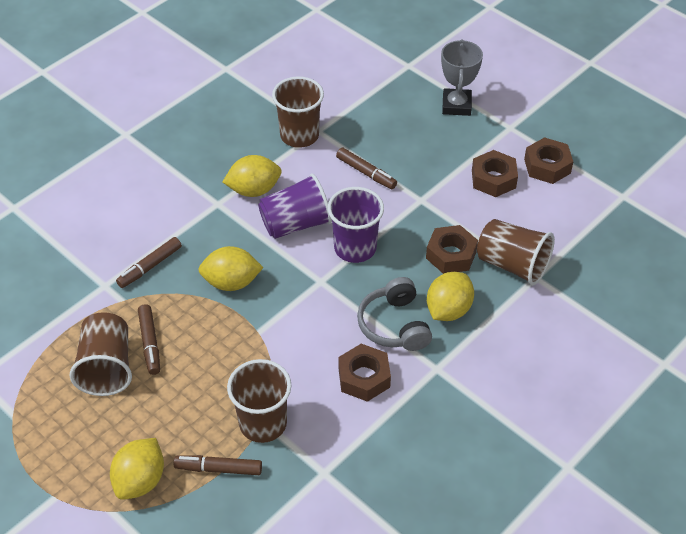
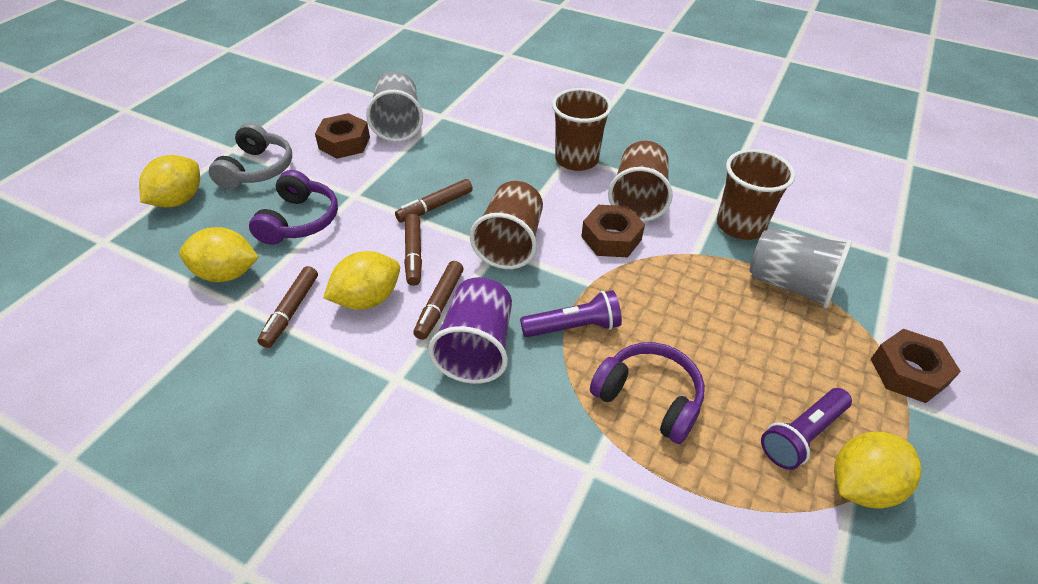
brown nut: 4 -> 3
grey cup: 0 -> 2
grey trophy: 1 -> 0
purple cup: 2 -> 1
purple flashlight: 0 -> 2
purple headphones: 0 -> 2

